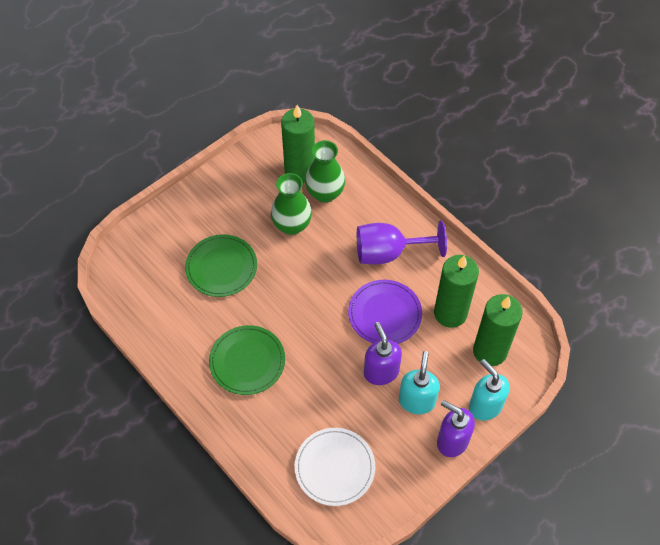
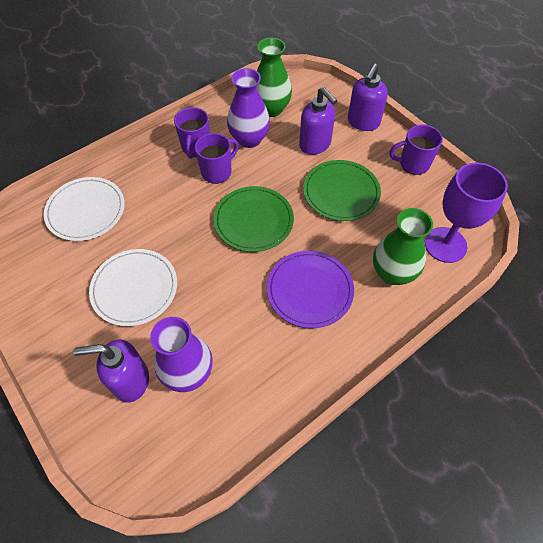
green candle: 3 -> 0
purple mug: 0 -> 3
purple soap dispenser: 2 -> 3
purple vase: 0 -> 2
turquoise soap dispenser: 2 -> 0
white plate: 1 -> 2

